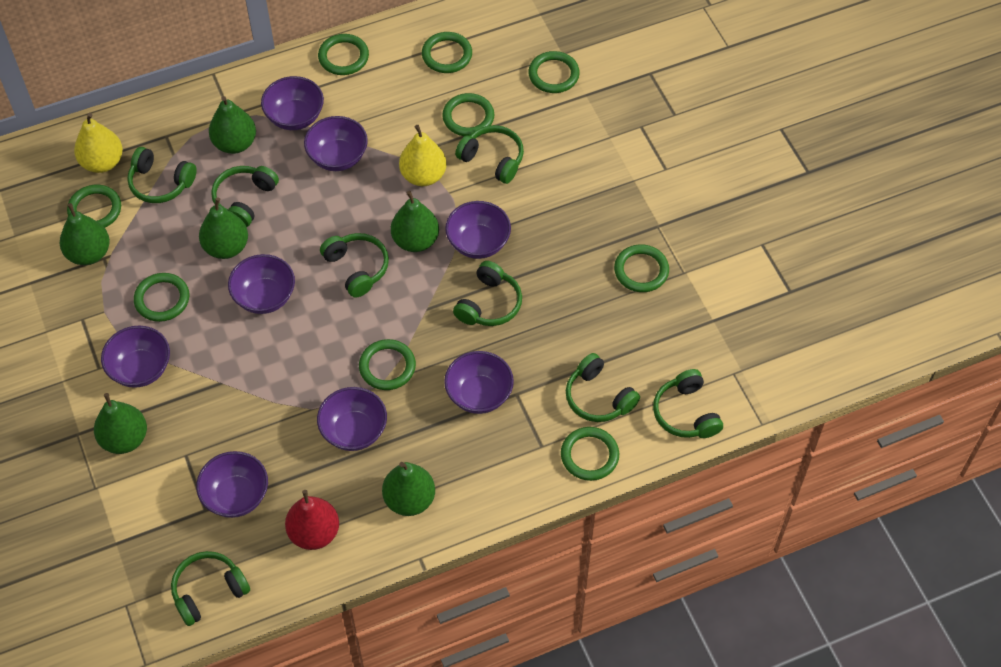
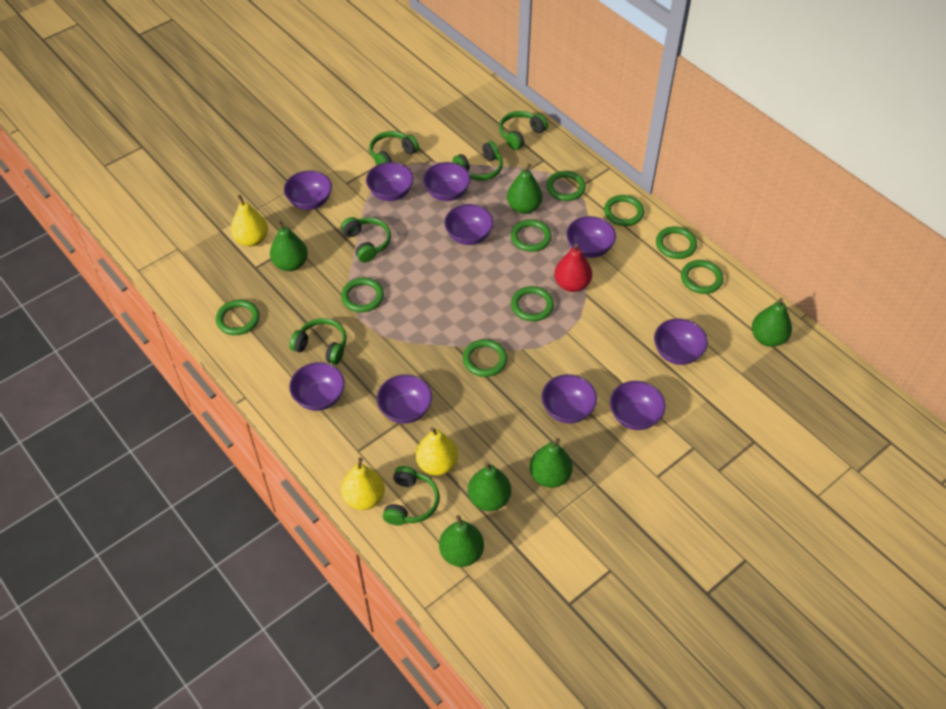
green headphones: 8 -> 6
purple bowl: 8 -> 10
yellow pear: 2 -> 3

